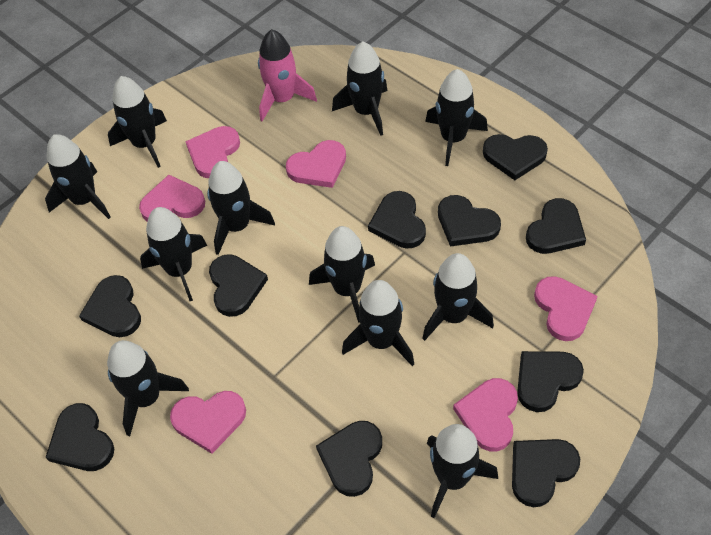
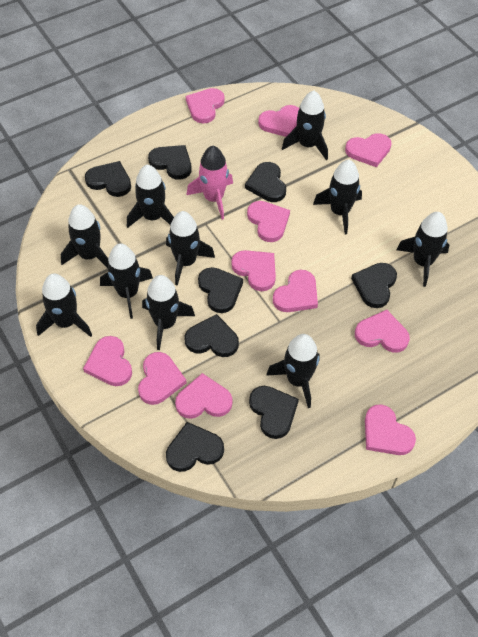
black heart: 10 -> 8
black rocket: 11 -> 10
pink heart: 6 -> 11

